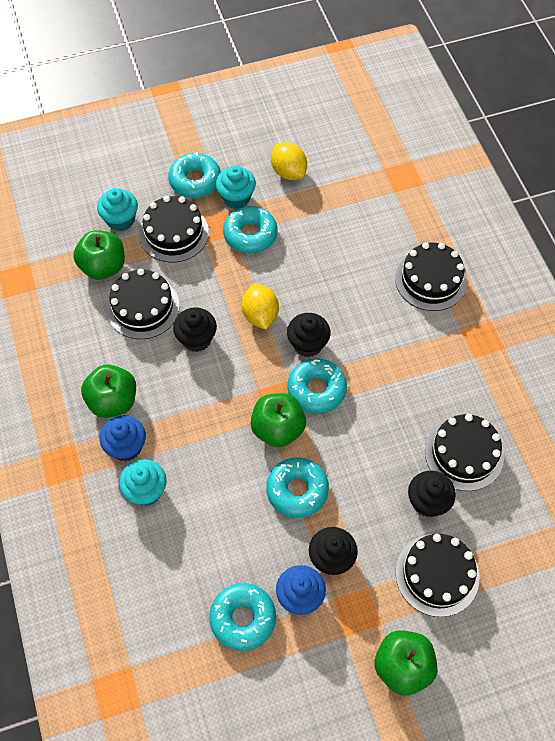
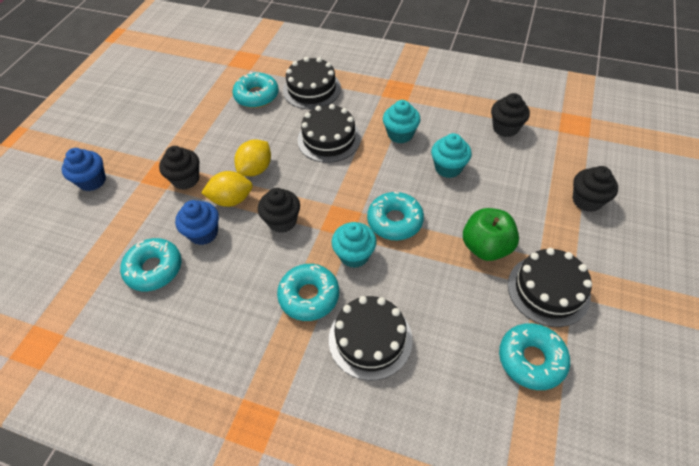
black cake: 5 -> 4
green apple: 4 -> 1

